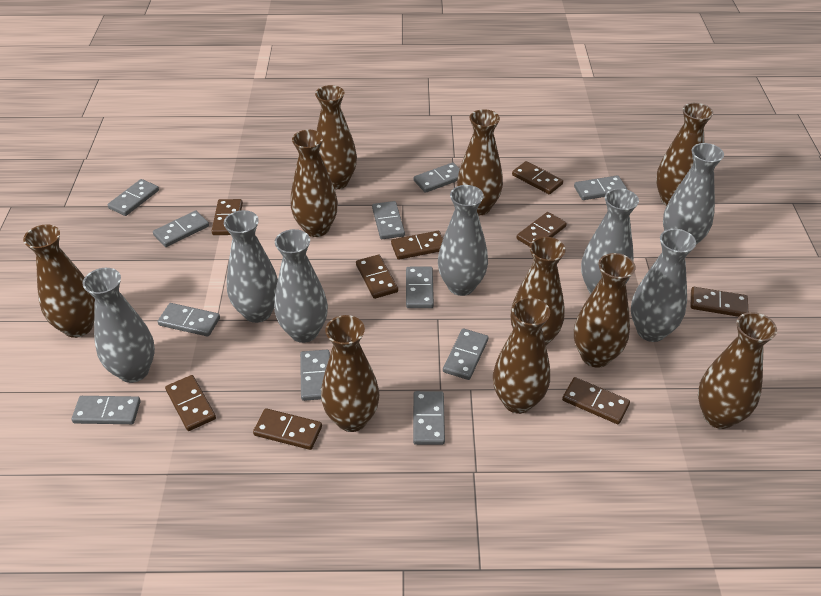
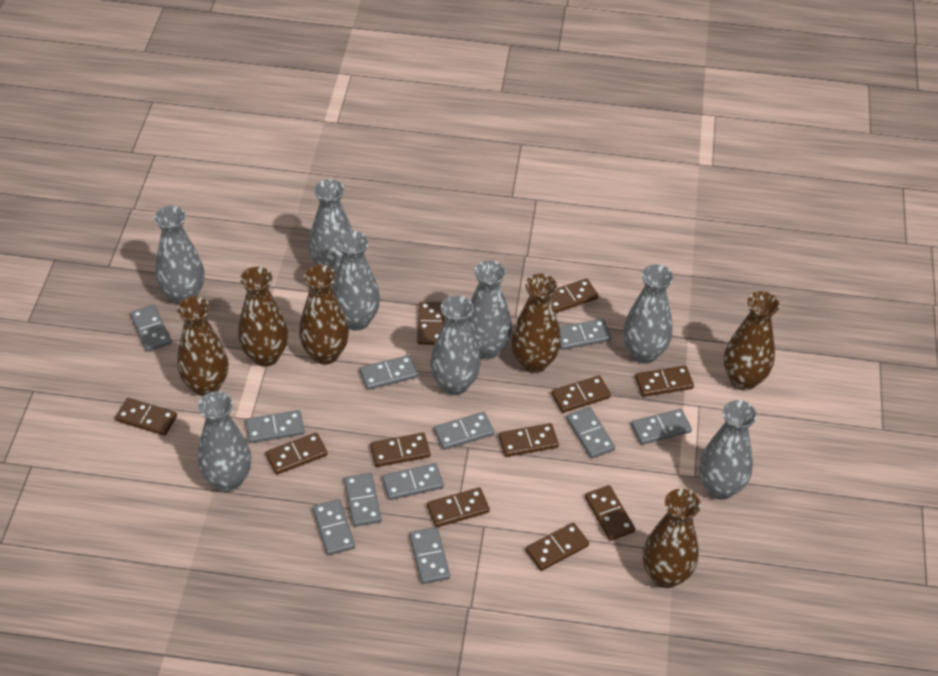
brown domino: 9 -> 11
brown vase: 10 -> 6
grey vase: 7 -> 8

